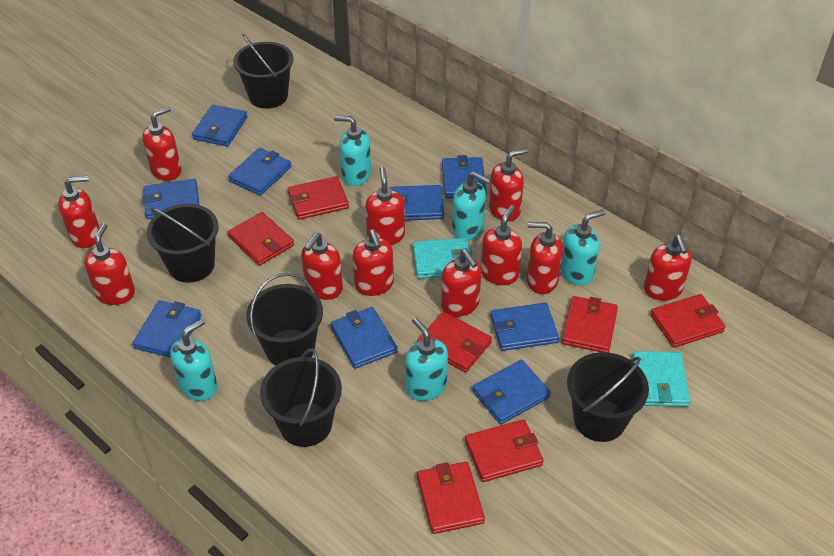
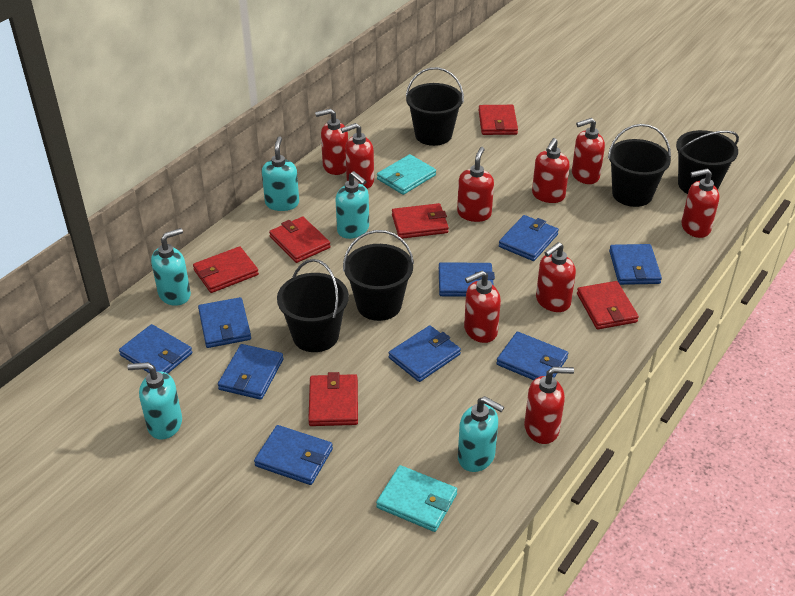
red soap dispenser: 11 -> 9
red wallet: 7 -> 6

